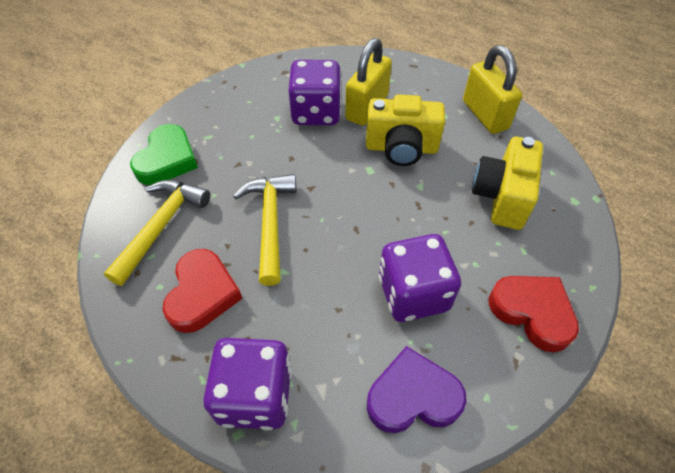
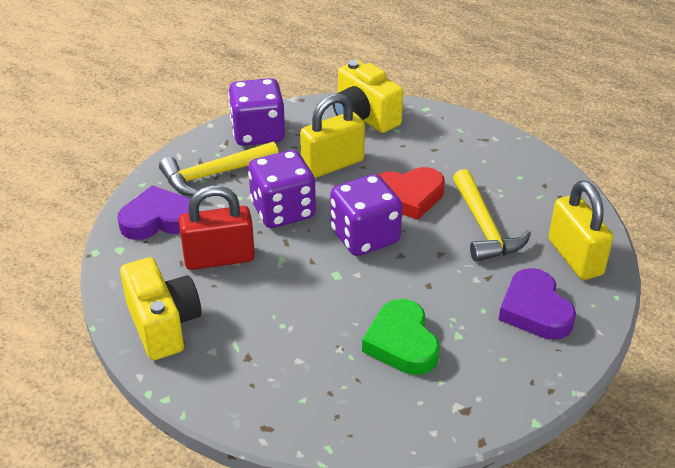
purple heart: 1 -> 2
red heart: 2 -> 1
red padlock: 0 -> 1

